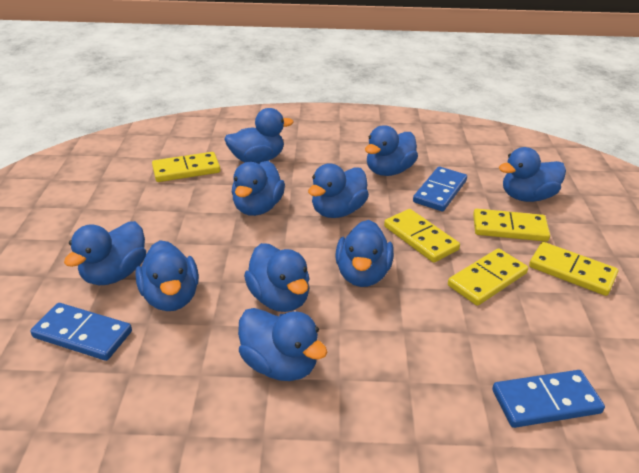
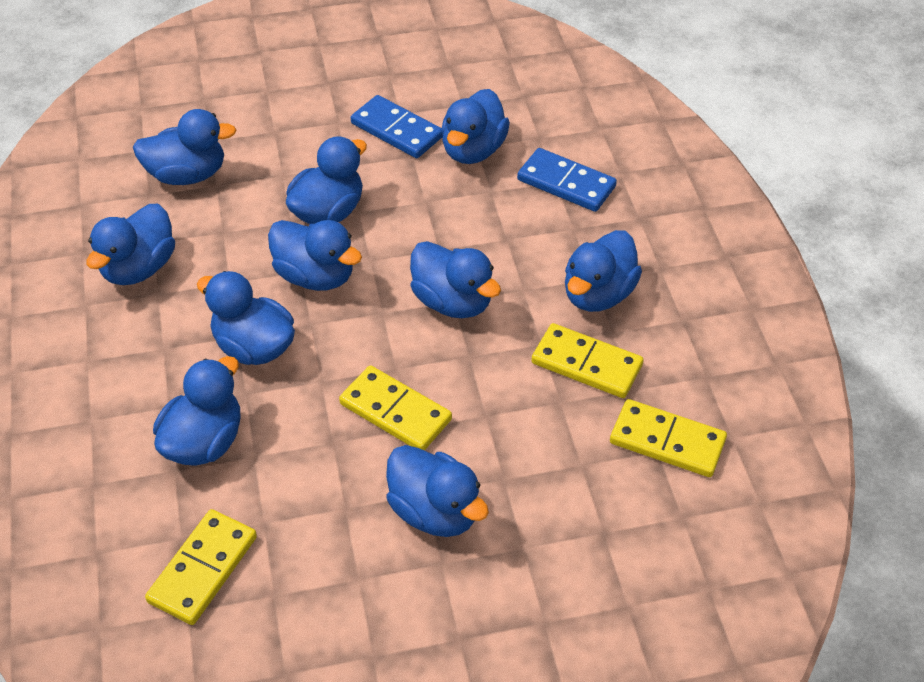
blue domino: 3 -> 2
yellow domino: 5 -> 4

